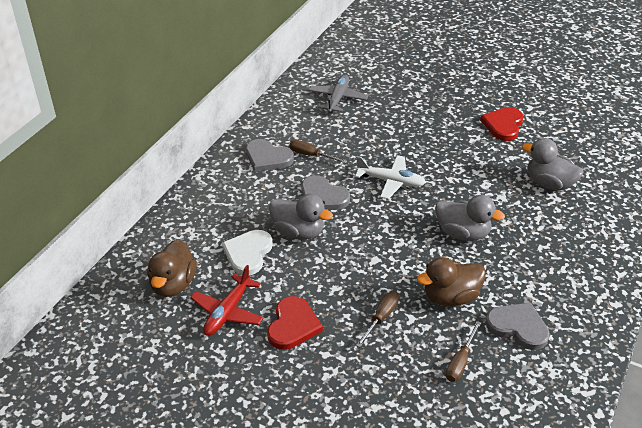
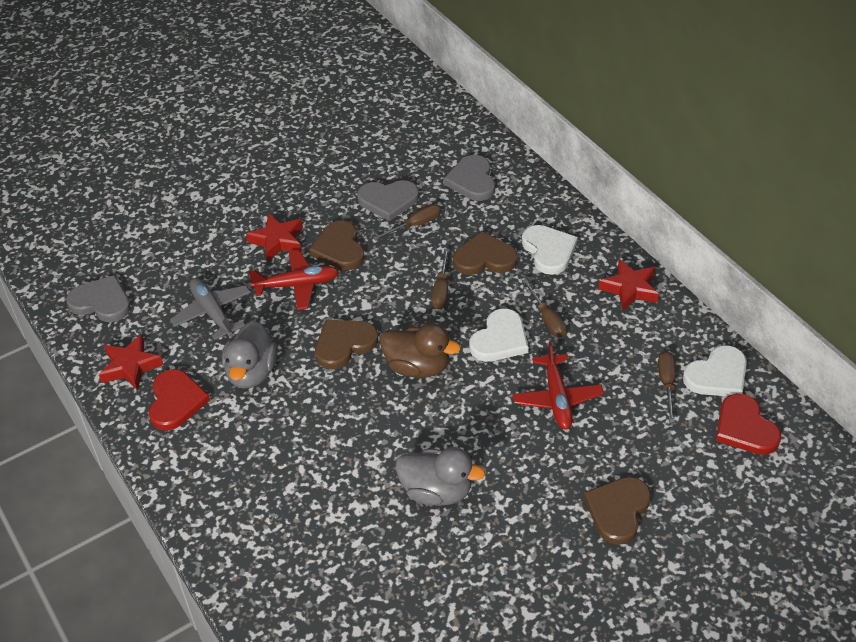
brown duck: 2 -> 1
brown heart: 0 -> 4
brown screwdriver: 3 -> 4
grey duck: 3 -> 2
red plane: 1 -> 2
red star: 0 -> 3
white heart: 1 -> 3
white plane: 1 -> 0

